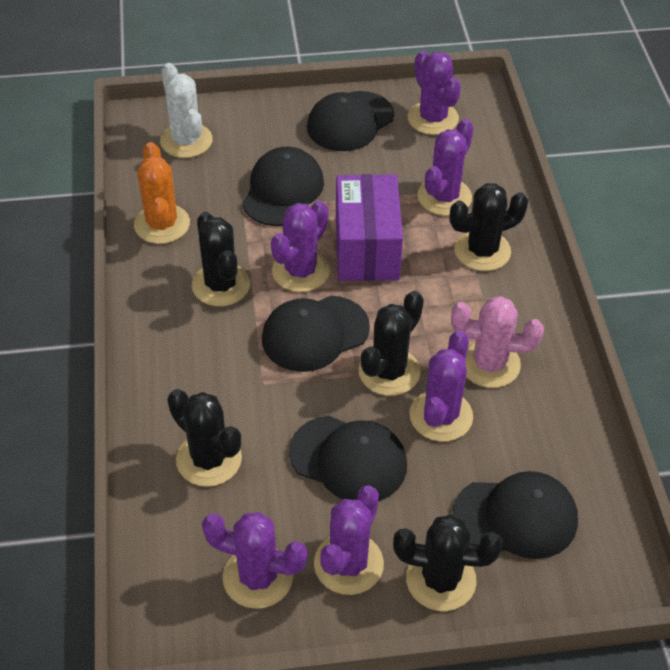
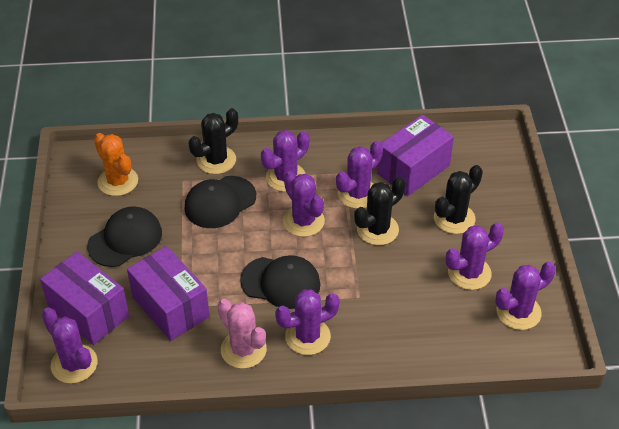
black cactus: 5 -> 3
black cap: 5 -> 3
purple box: 1 -> 3
purple cactus: 6 -> 7
white cactus: 1 -> 0

